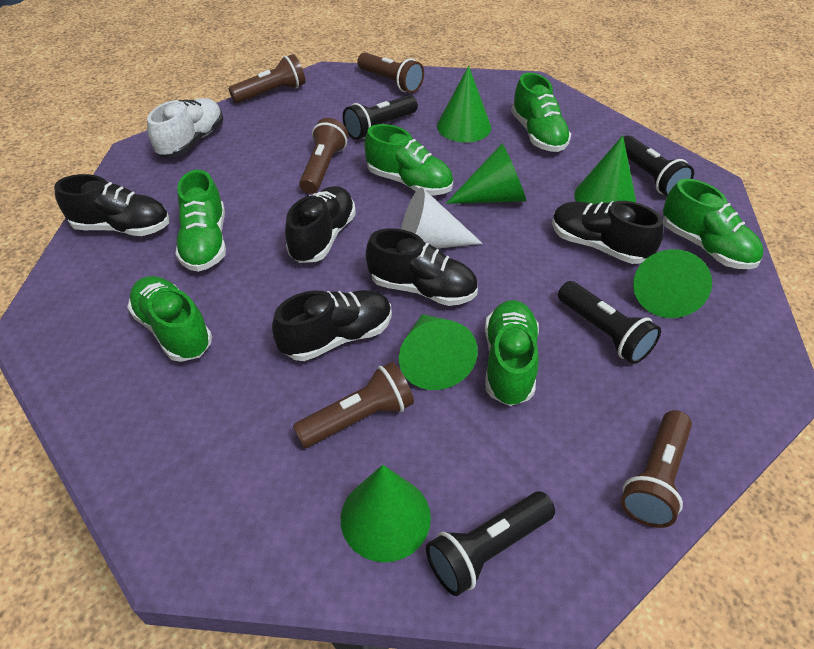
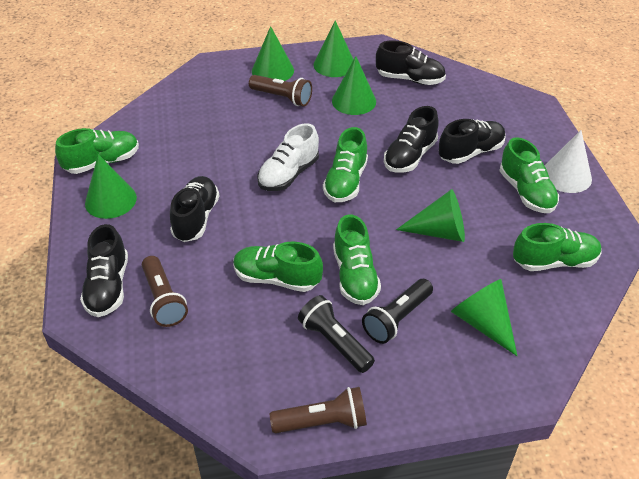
black flashlight: 4 -> 2
brown flashlight: 5 -> 3

